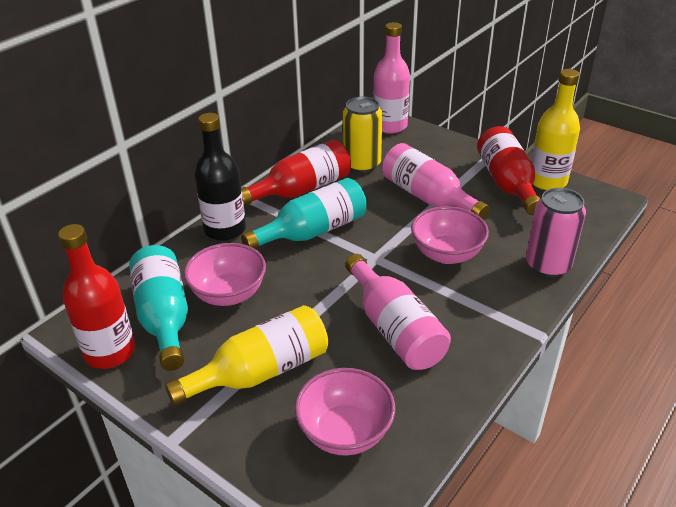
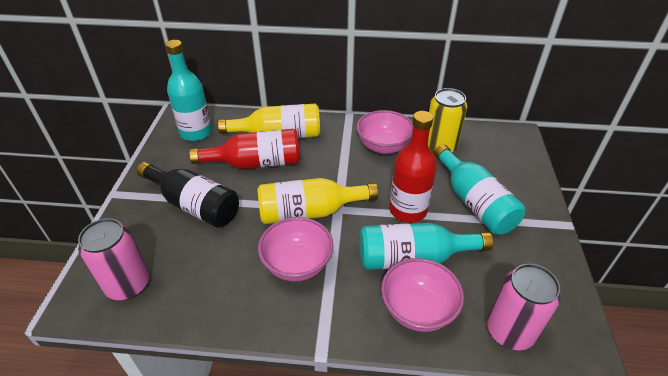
pink bottle: 3 -> 0
pink can: 1 -> 2
red bottle: 3 -> 2
turquoise bottle: 2 -> 3

